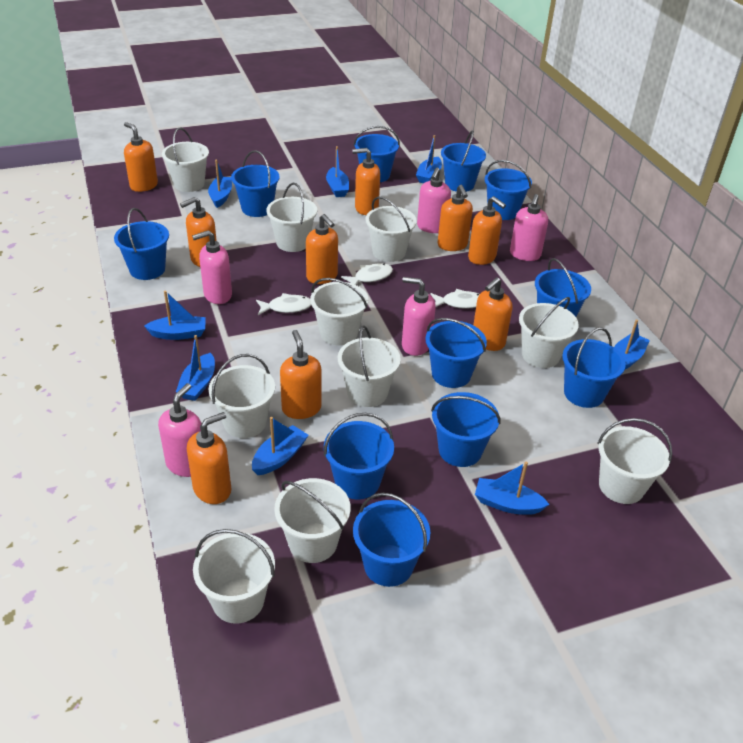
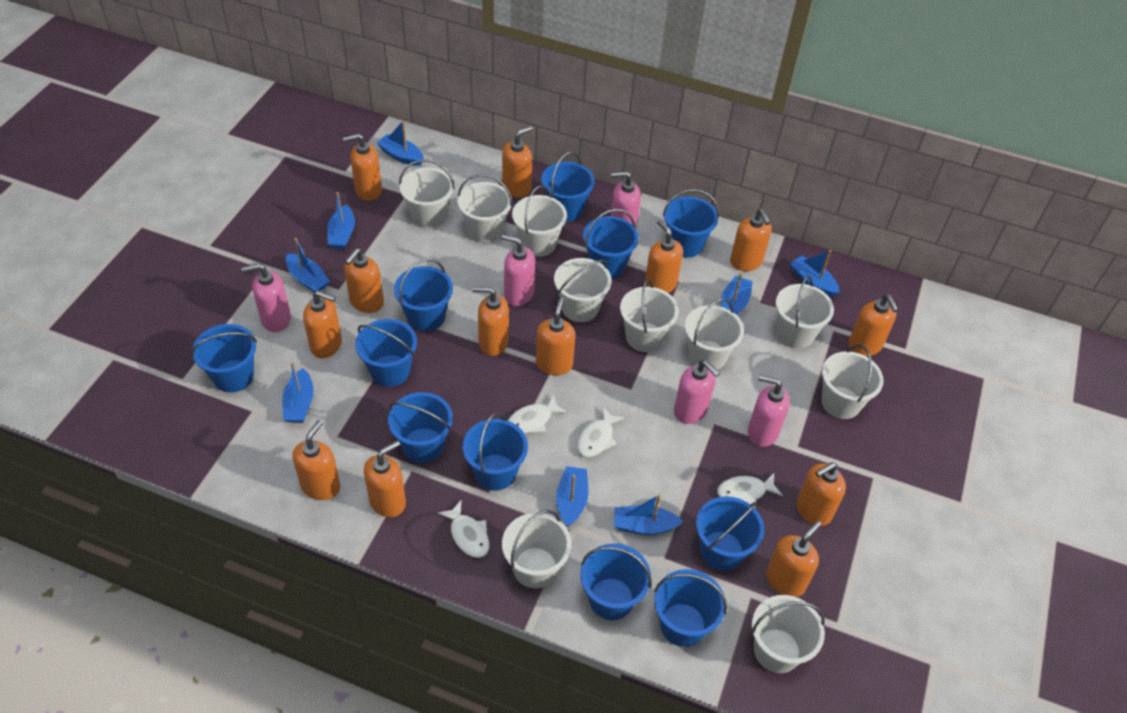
orange soap dispenser: 9 -> 13
white fish: 3 -> 4

